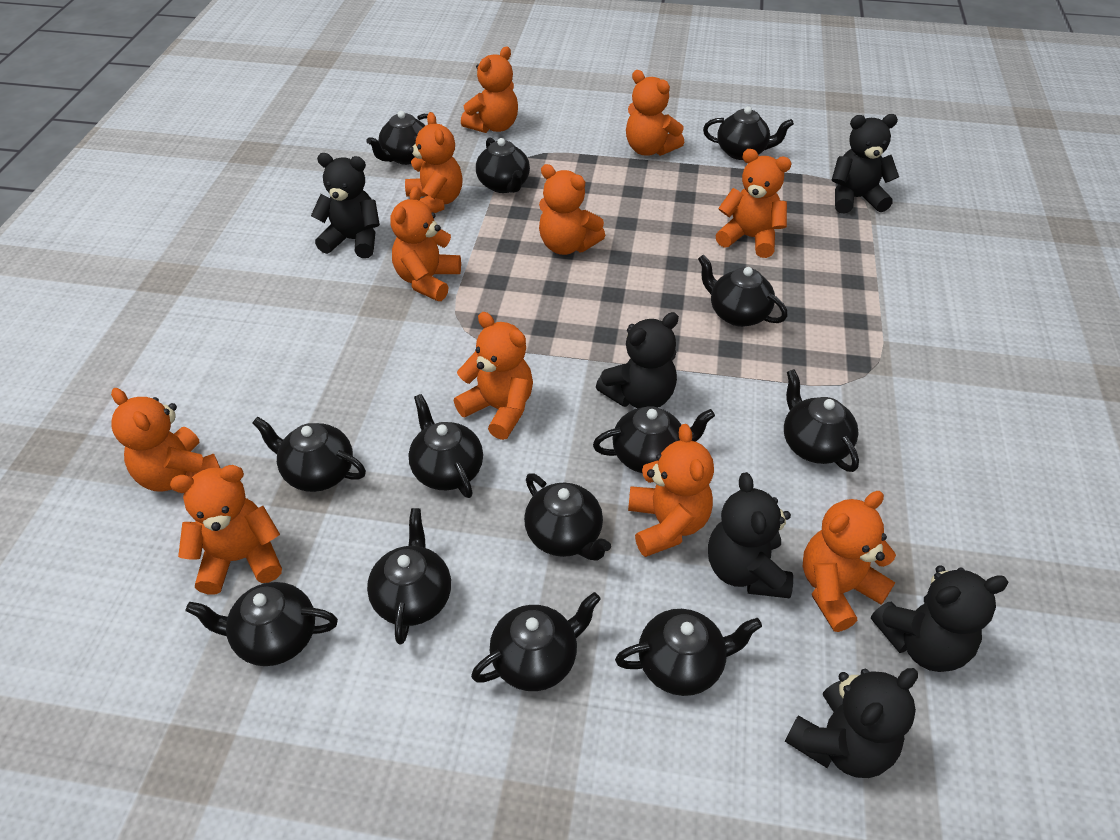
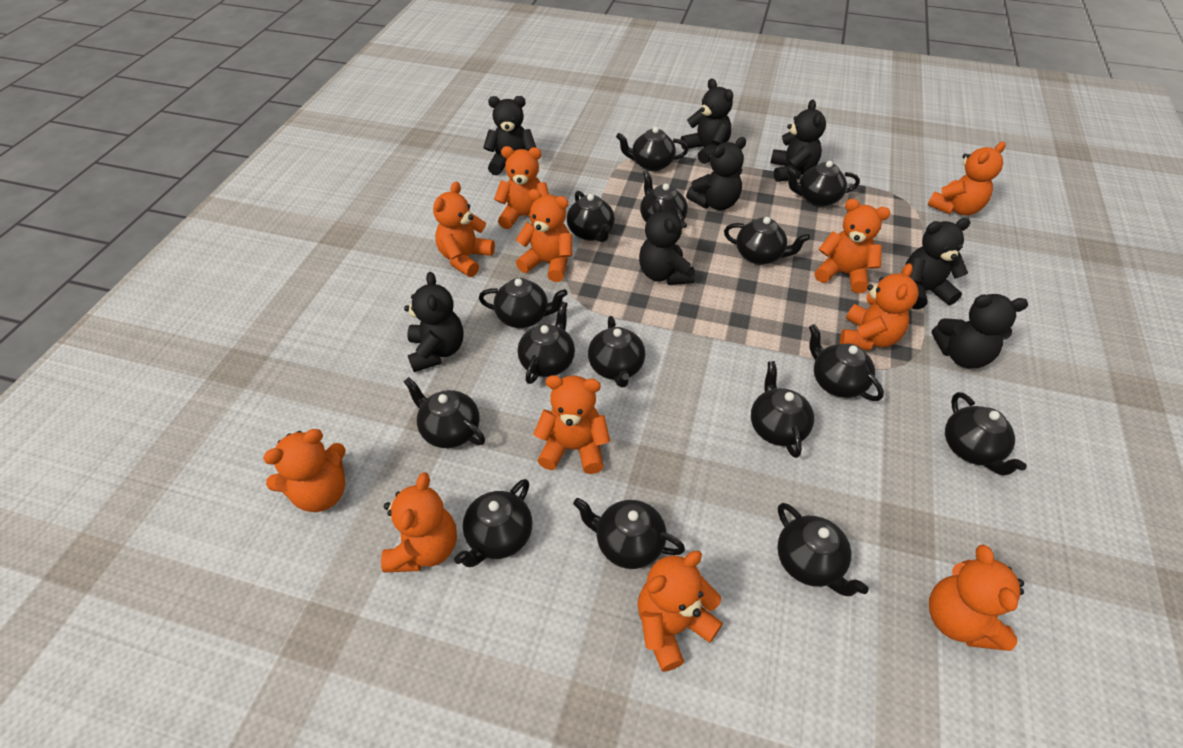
black teapot: 13 -> 15
black teddy bear: 6 -> 8

